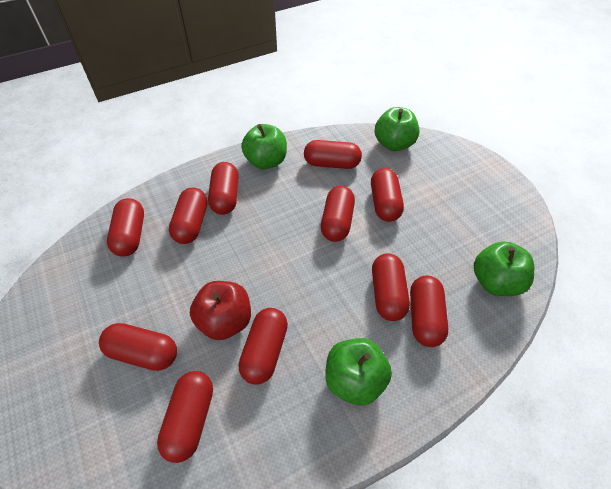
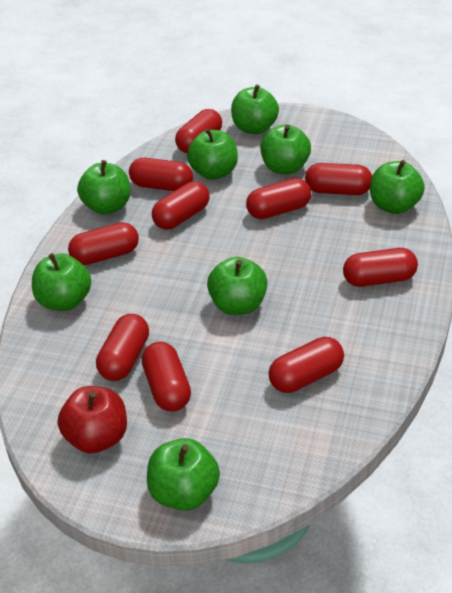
green apple: 4 -> 8
red capsule: 11 -> 10

